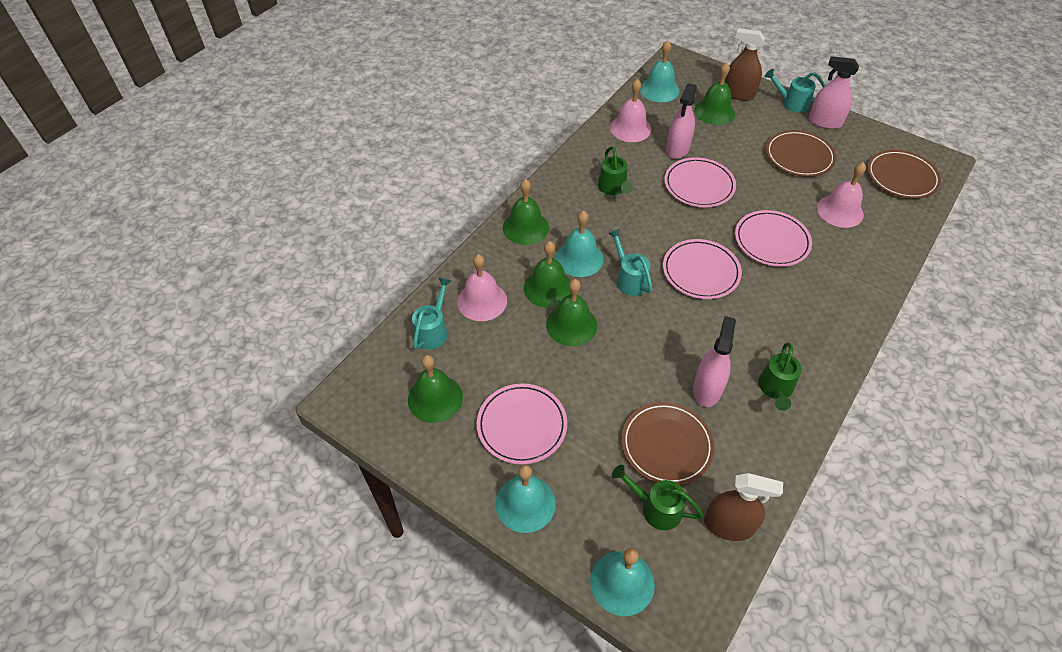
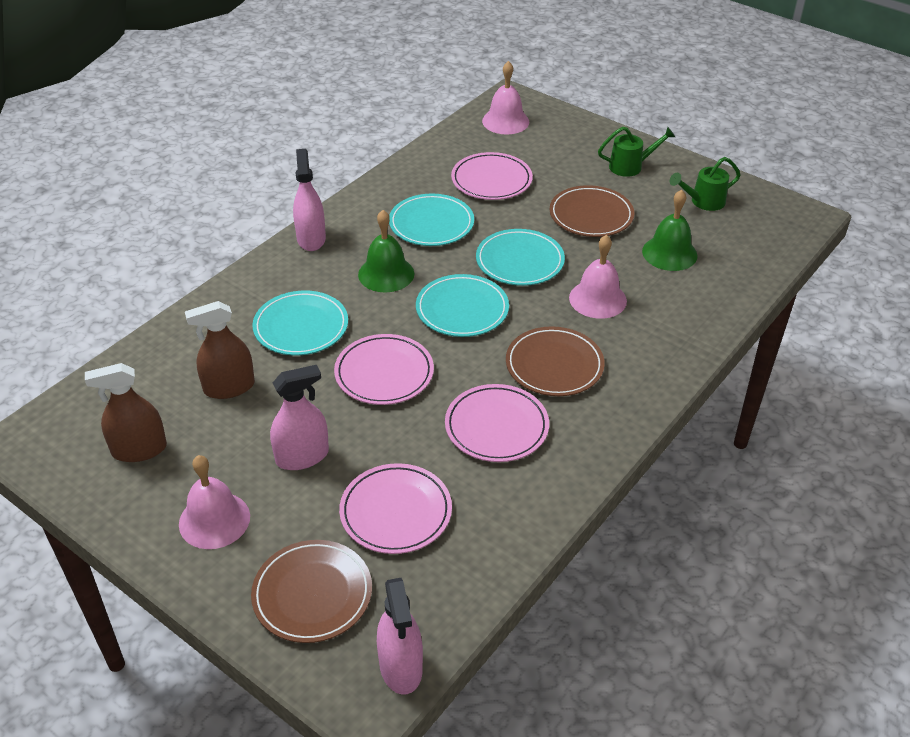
green bell: 5 -> 2
green watering can: 3 -> 2
turquoise bell: 4 -> 0
turquoise plate: 0 -> 4
turquoise watering can: 3 -> 0

